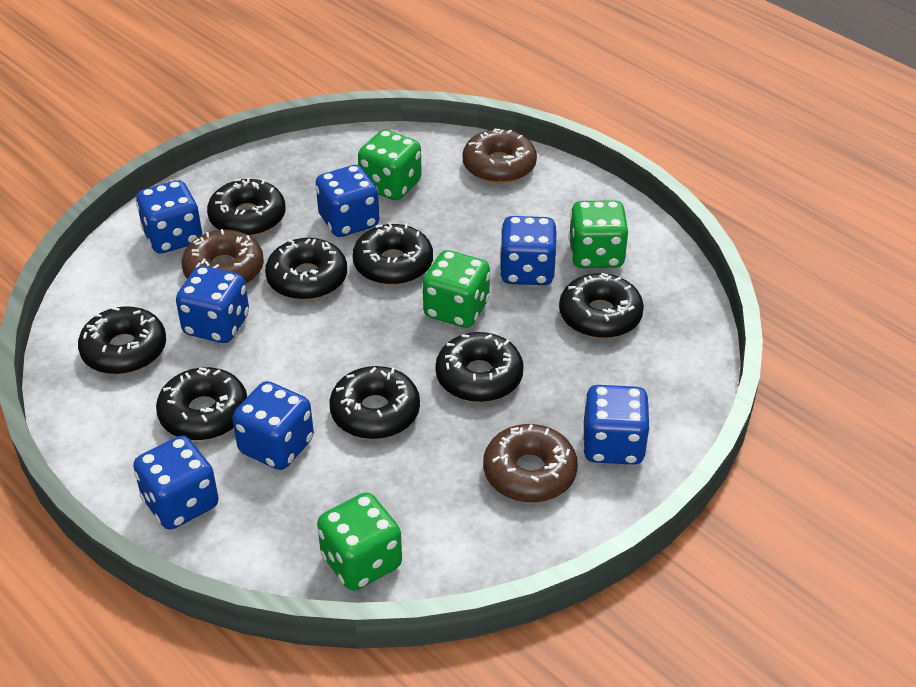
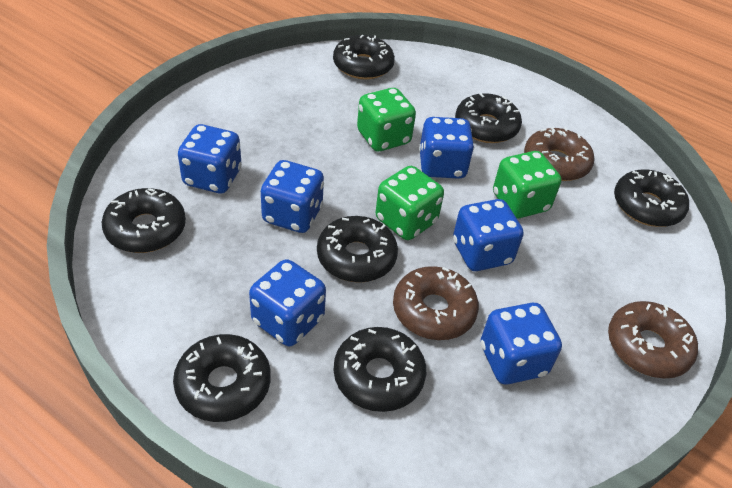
black donut: 8 -> 7
blue dice: 7 -> 6
green dice: 4 -> 3

